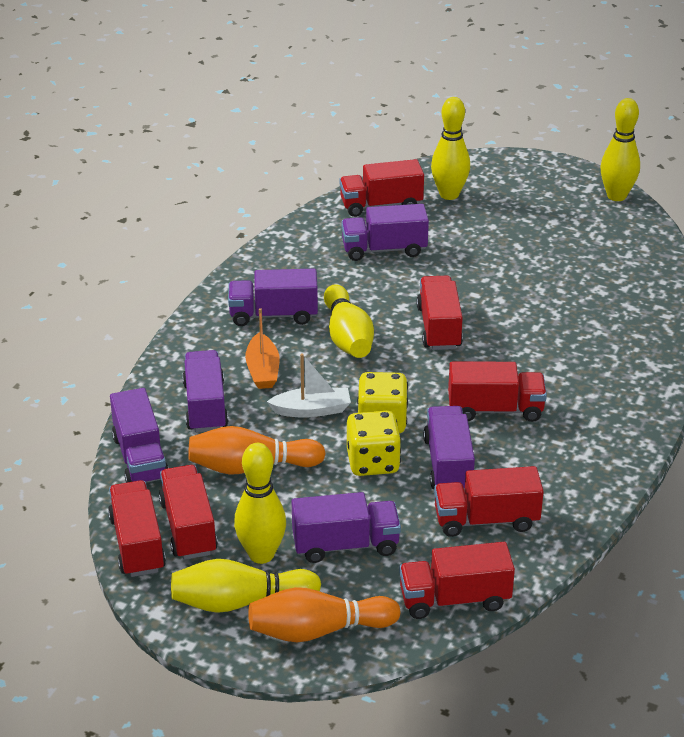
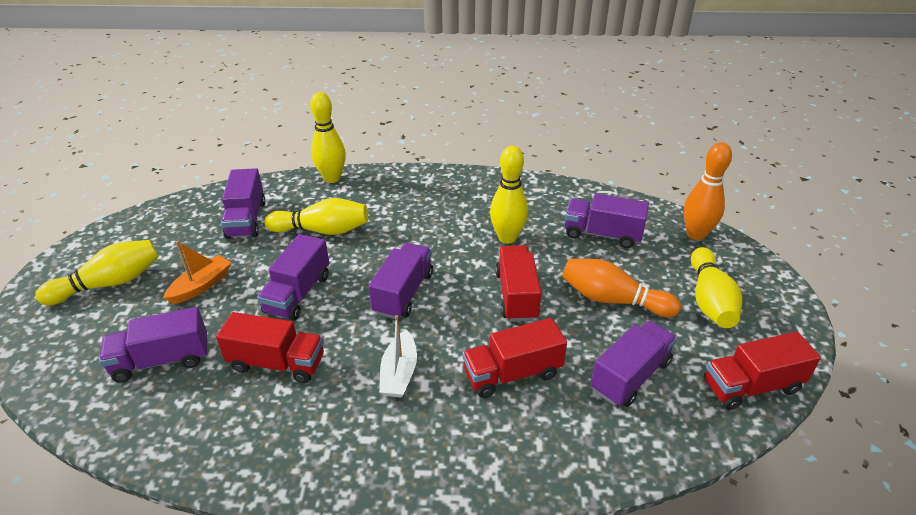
red truck: 7 -> 4
yellow dice: 2 -> 0

